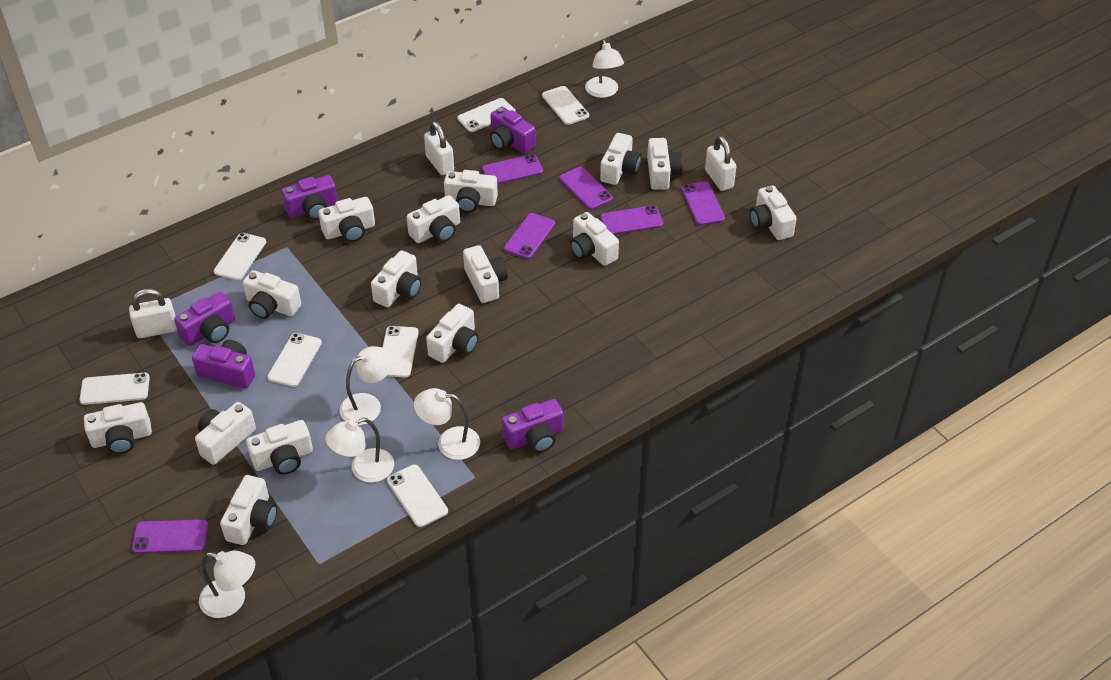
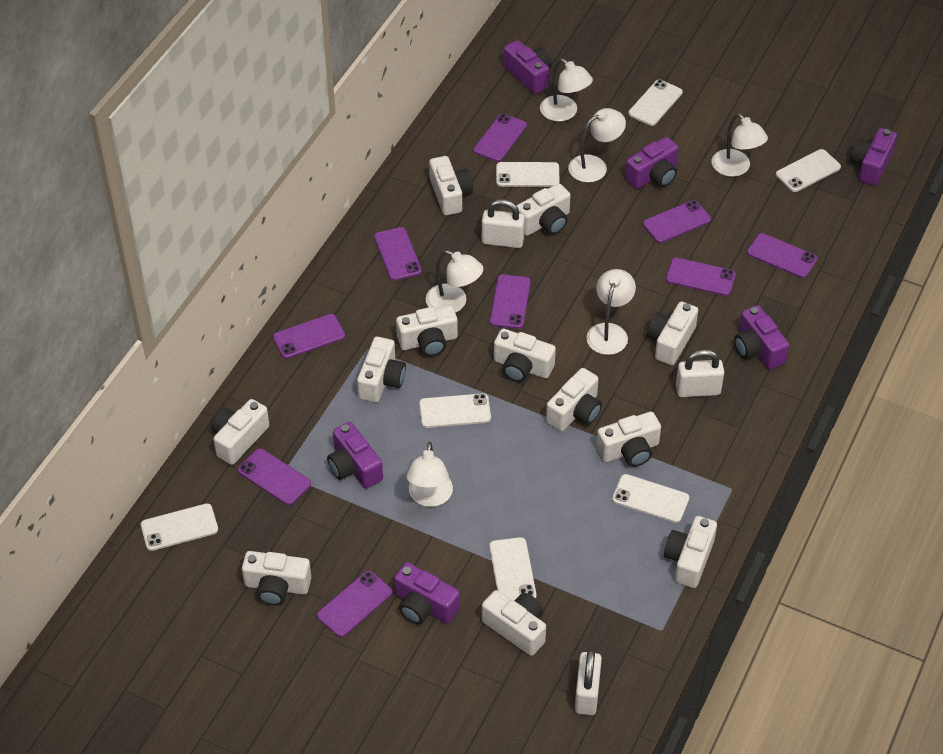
purple camera: 5 -> 6
purple phone: 6 -> 9
white camera: 15 -> 12
white lamp: 5 -> 6

